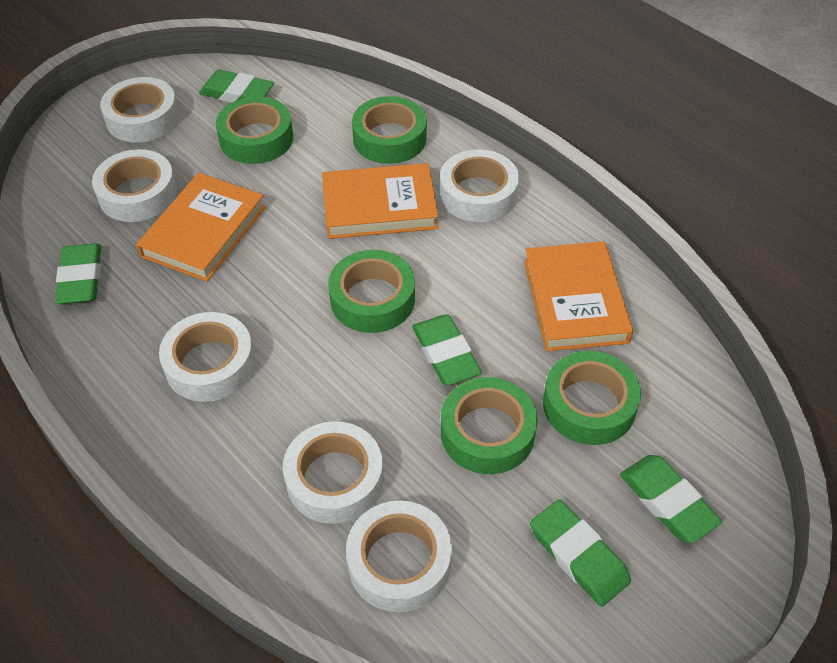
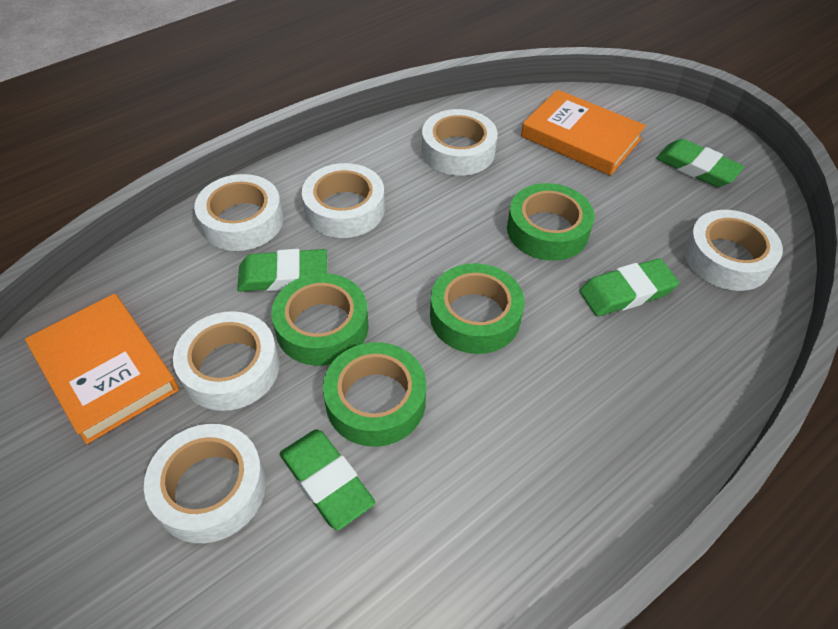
green eraser: 5 -> 4
green tape: 5 -> 4
orange book: 3 -> 2

